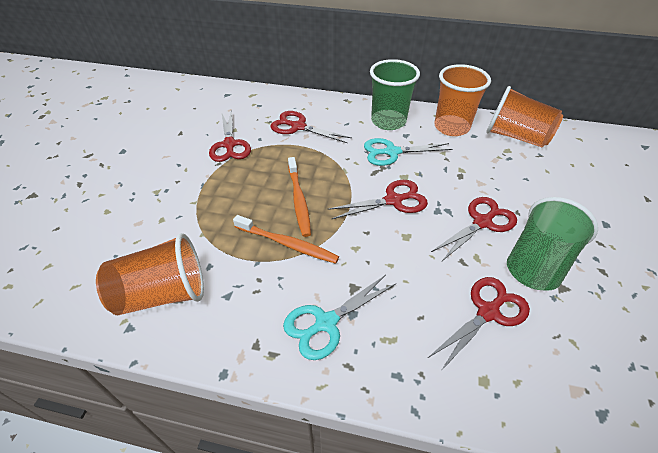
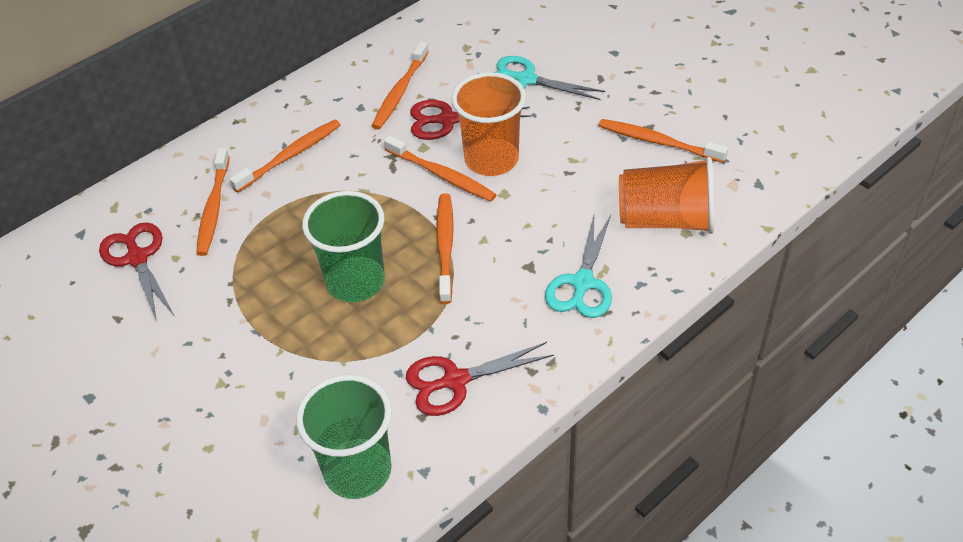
orange cup: 3 -> 2
orange toothbrush: 2 -> 6
red scissors: 5 -> 3

